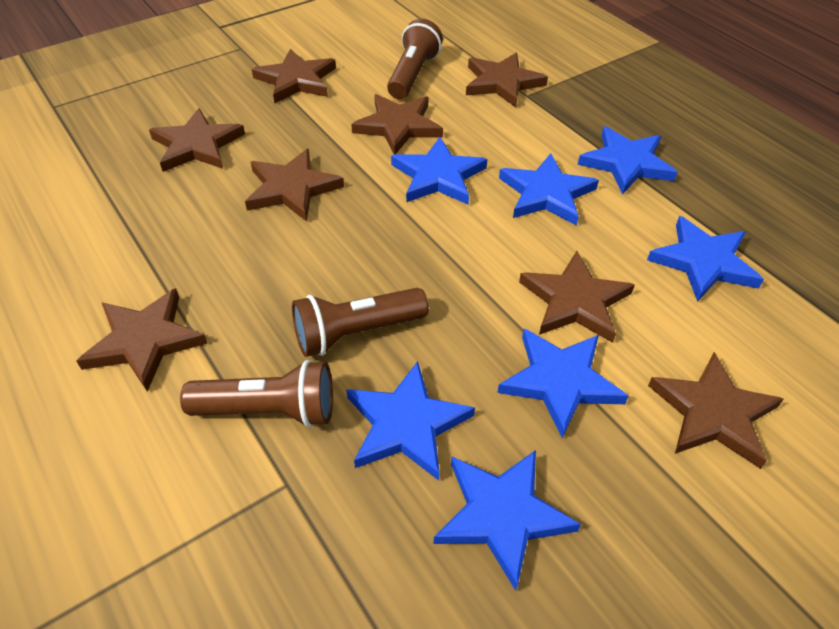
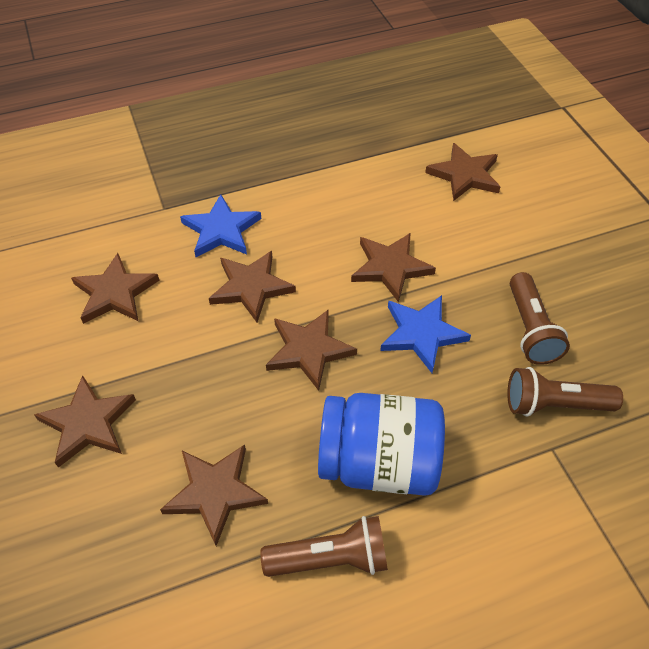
blue jar: 0 -> 1
blue star: 7 -> 2
brown star: 8 -> 7

